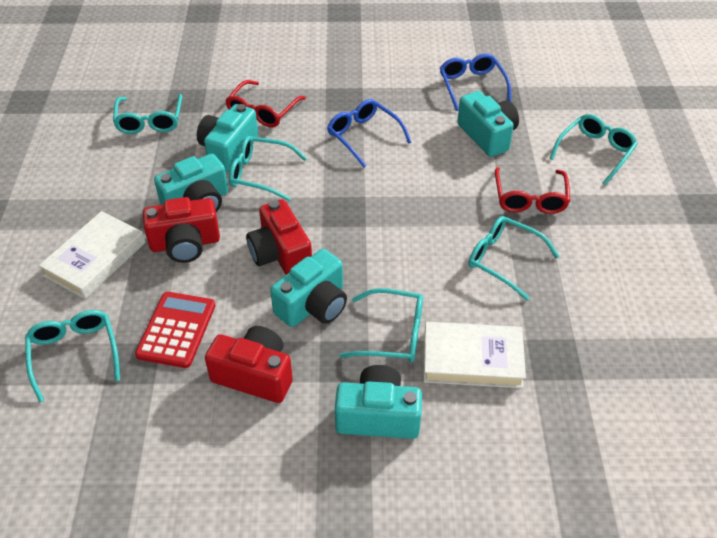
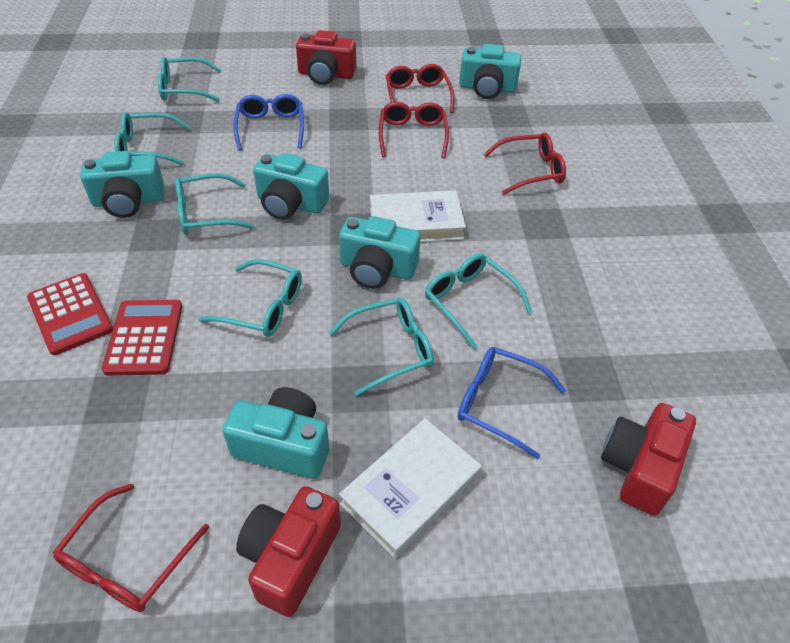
red calculator: 1 -> 2
red glasses: 2 -> 4

